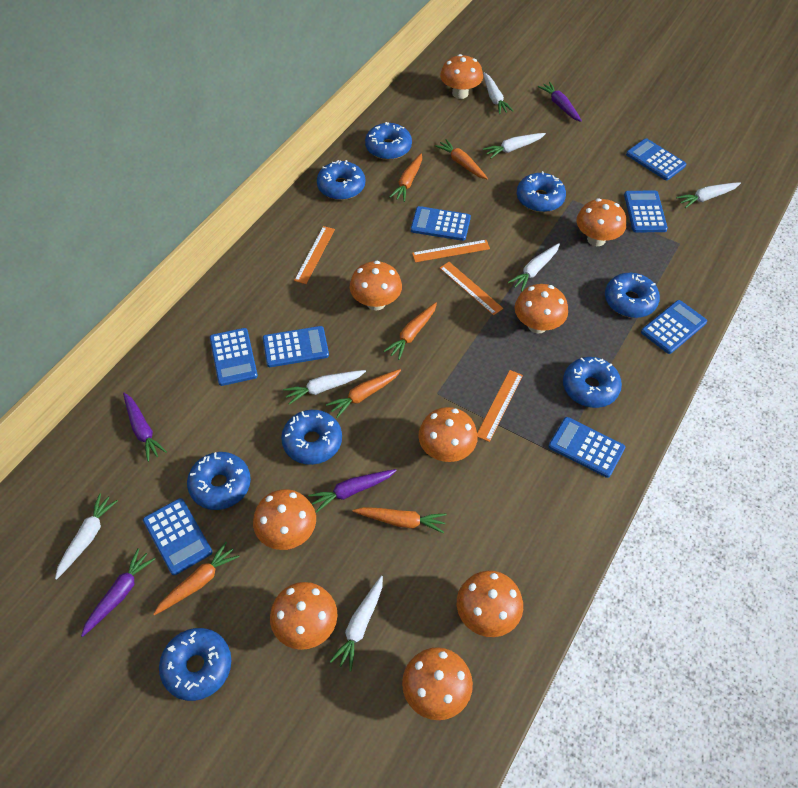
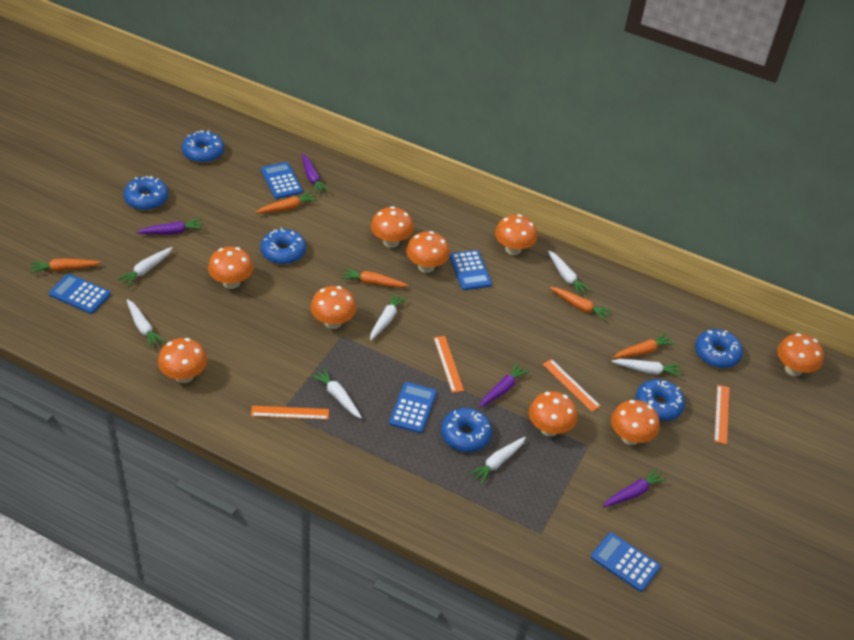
blue calculator: 8 -> 5
blue donut: 8 -> 6
orange carrot: 6 -> 5

